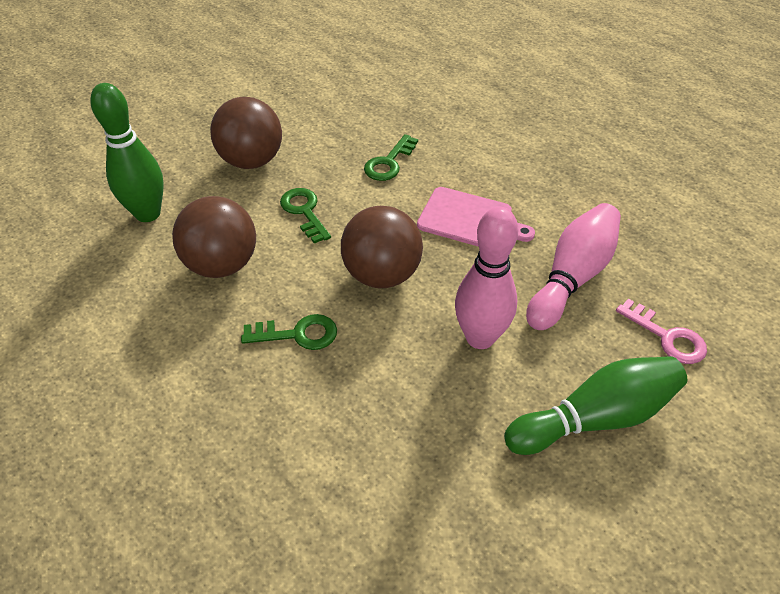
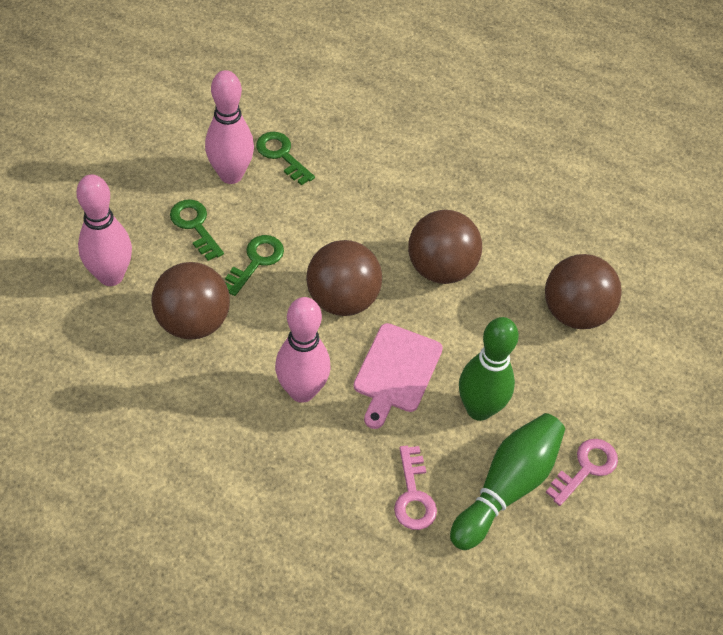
brown ball: 3 -> 4
pink bowling pin: 2 -> 3
pink key: 1 -> 2

